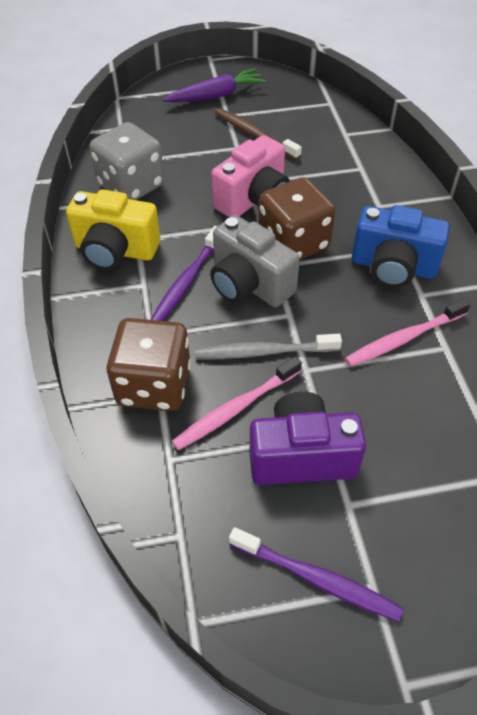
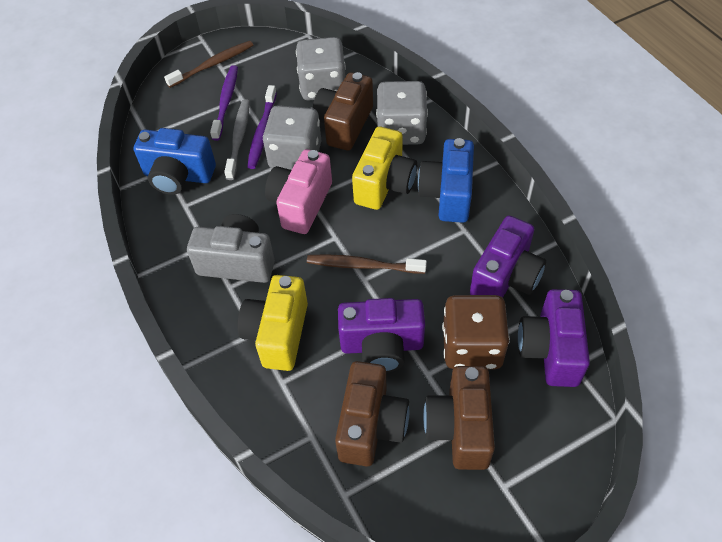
blue camera: 1 -> 2
brown camera: 0 -> 3
brown dice: 2 -> 1
brown toothbrush: 1 -> 2
grey dice: 1 -> 3
pink toothbrush: 2 -> 0
purple camera: 1 -> 3
purple carrot: 1 -> 0
yellow camera: 1 -> 2

